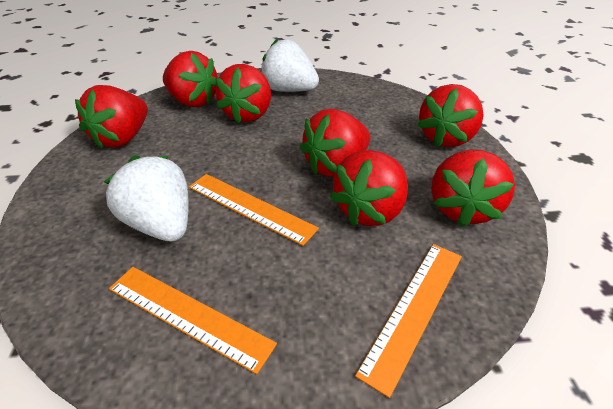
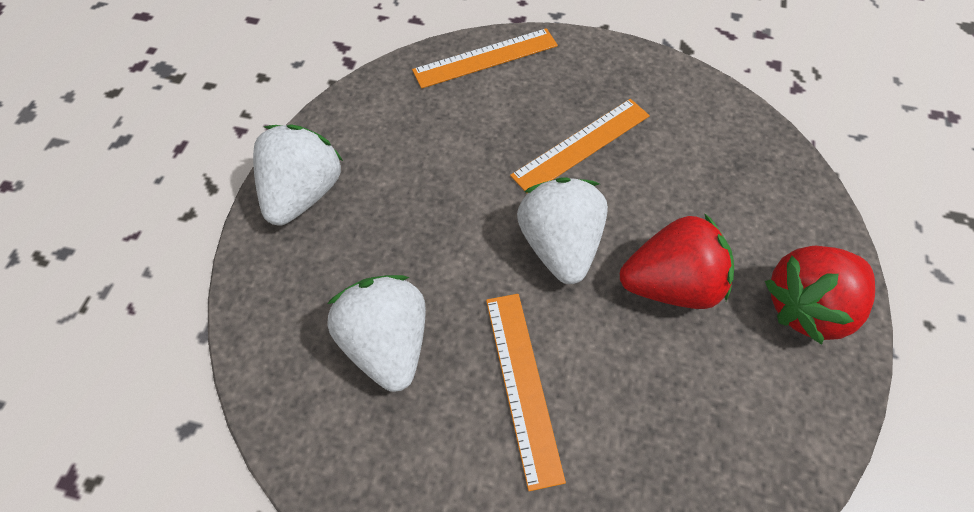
red strawberry: 7 -> 2
white strawberry: 2 -> 3

